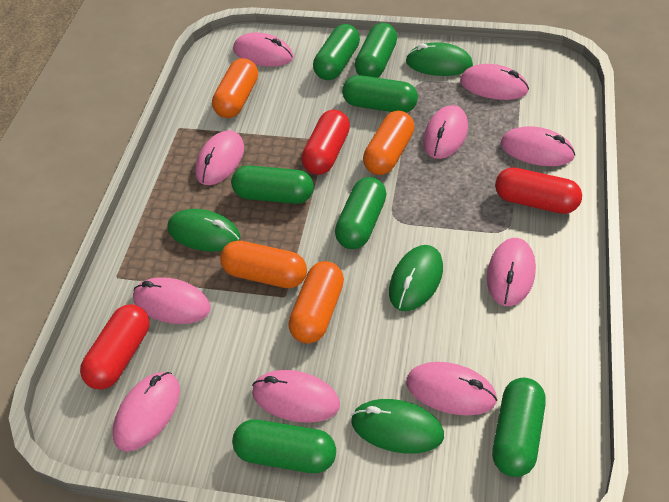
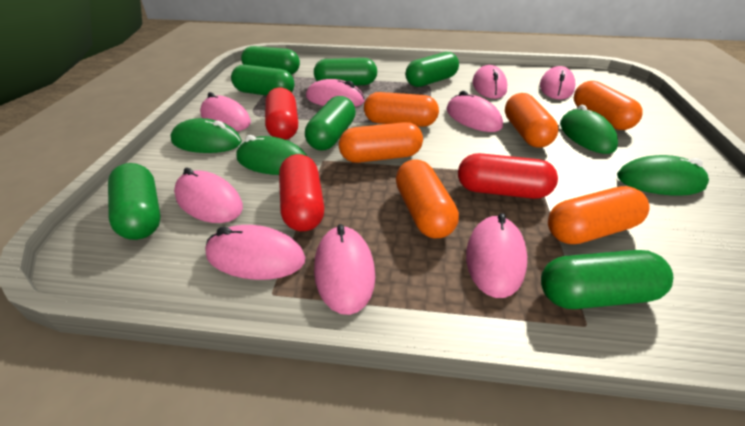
orange capsule: 4 -> 6
pink mouse: 10 -> 9

